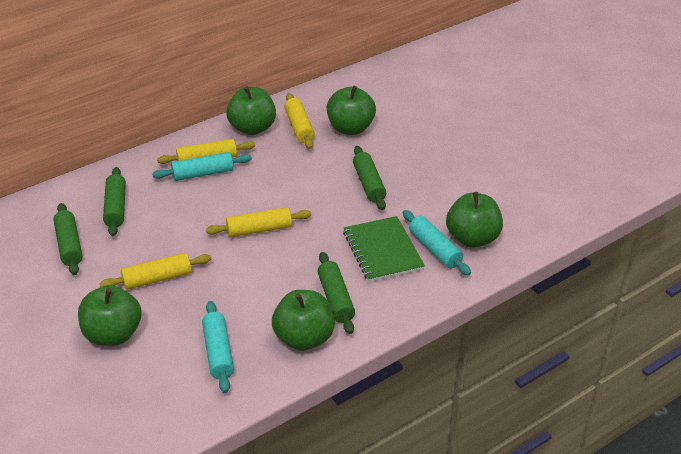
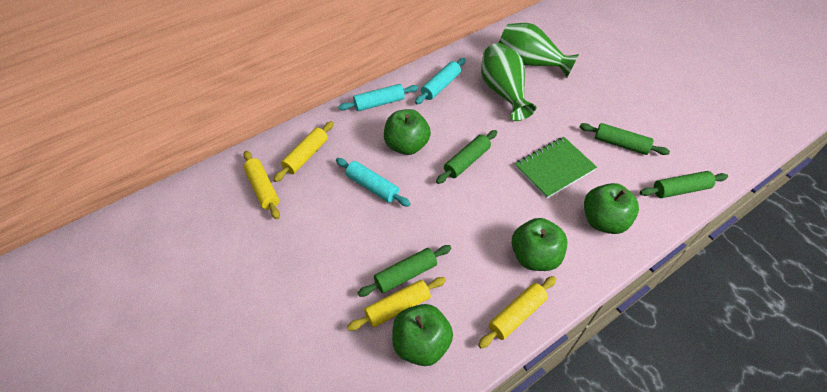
green apple: 5 -> 4
green vase: 0 -> 2

